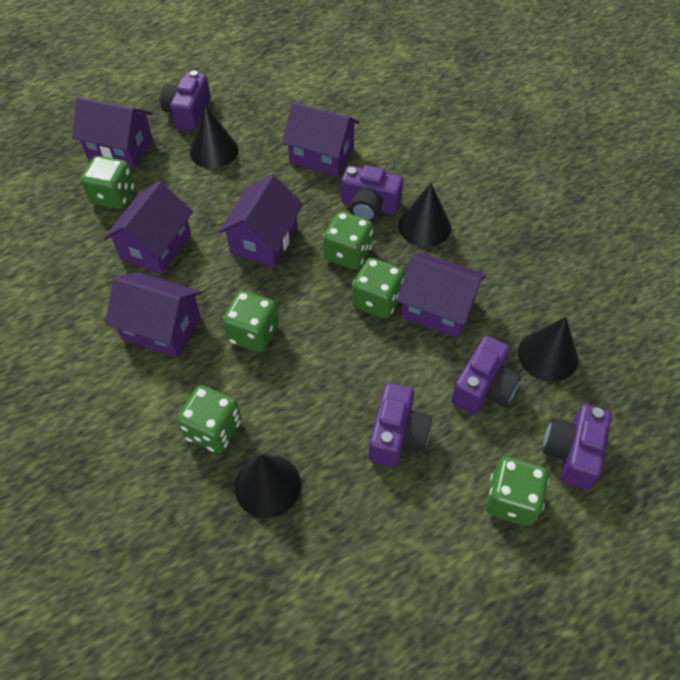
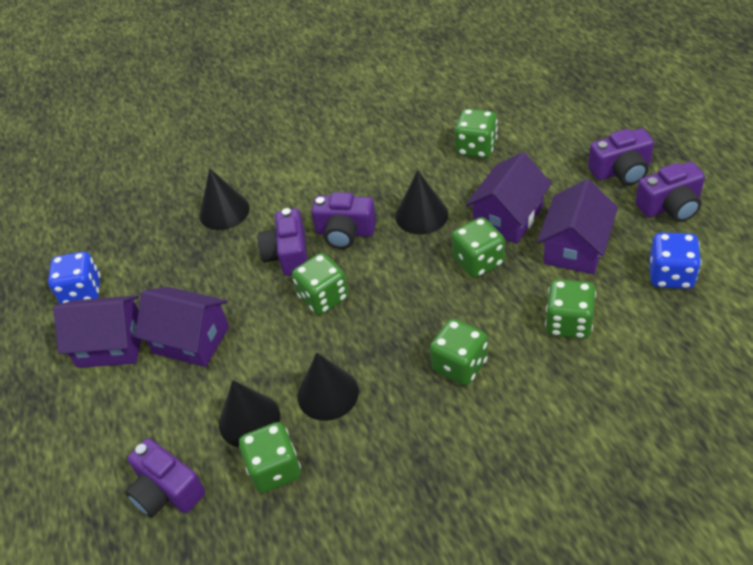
blue dice: 0 -> 2
purple house: 6 -> 4

